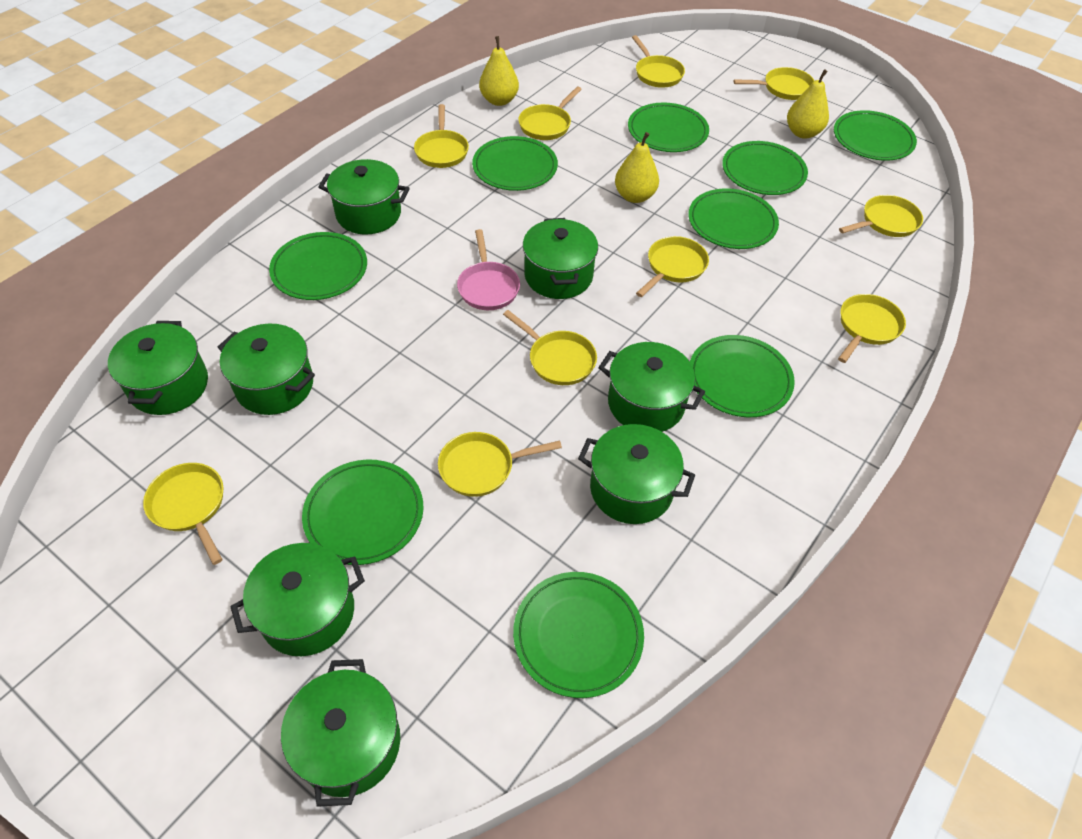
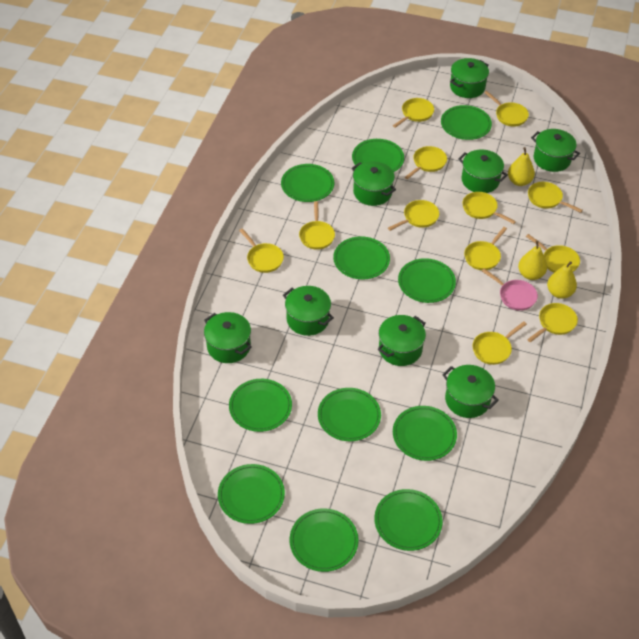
green plate: 9 -> 11
yellow pan: 10 -> 12

